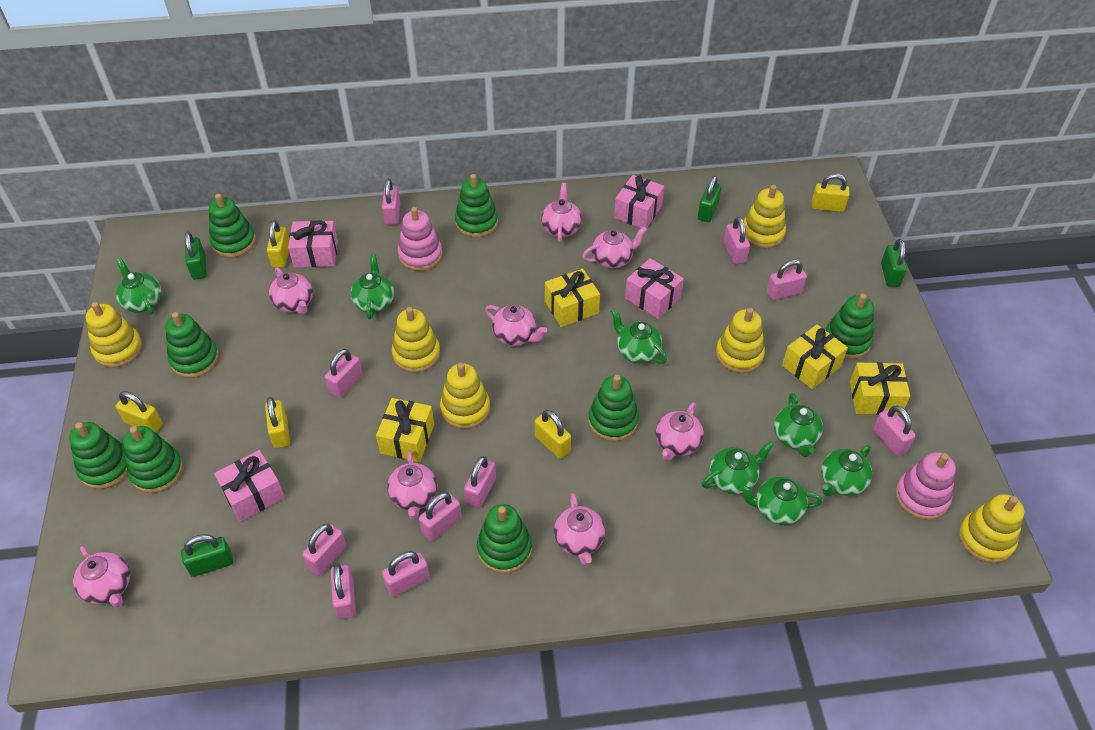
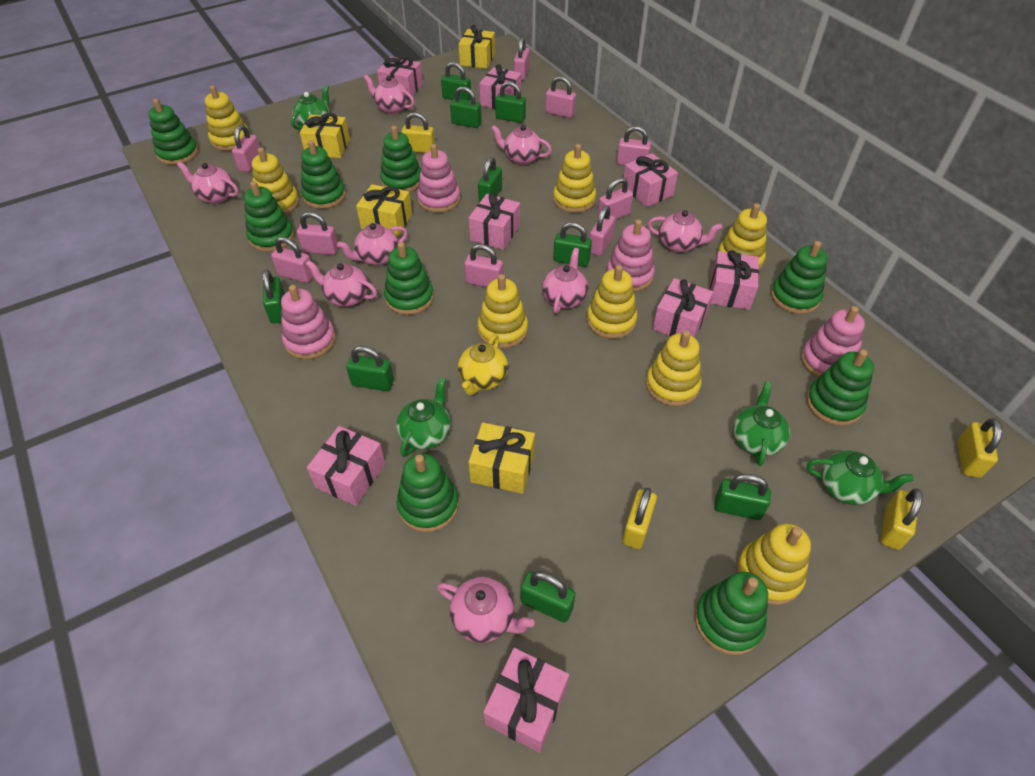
green padlock: 4 -> 9
green stacking toy: 8 -> 9
green teapot: 7 -> 4
pink gift: 4 -> 8
pink padlock: 10 -> 9
pink stacking toy: 2 -> 4
yellow padlock: 5 -> 4
yellow stacking toy: 6 -> 8
yellow teapot: 0 -> 1

